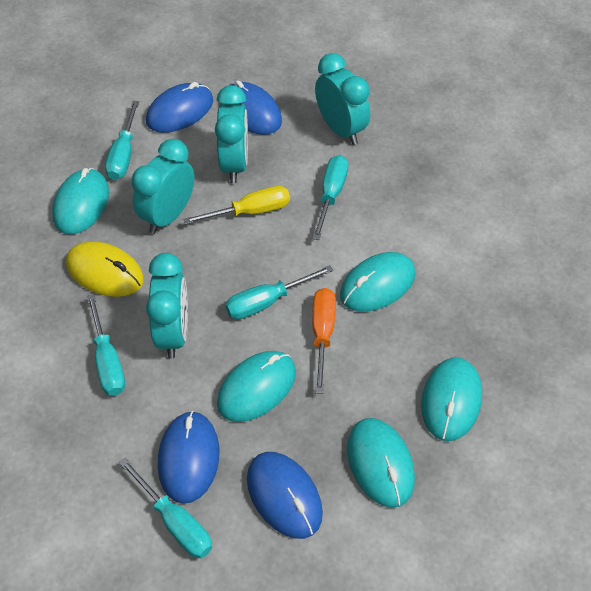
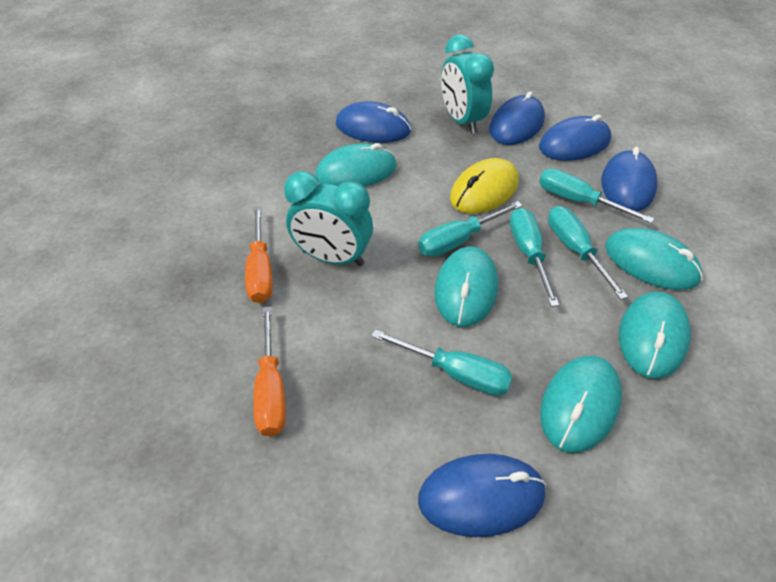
blue mouse: 4 -> 5
orange screwdriver: 1 -> 2
turquoise clock: 4 -> 2
yellow screwdriver: 1 -> 0

